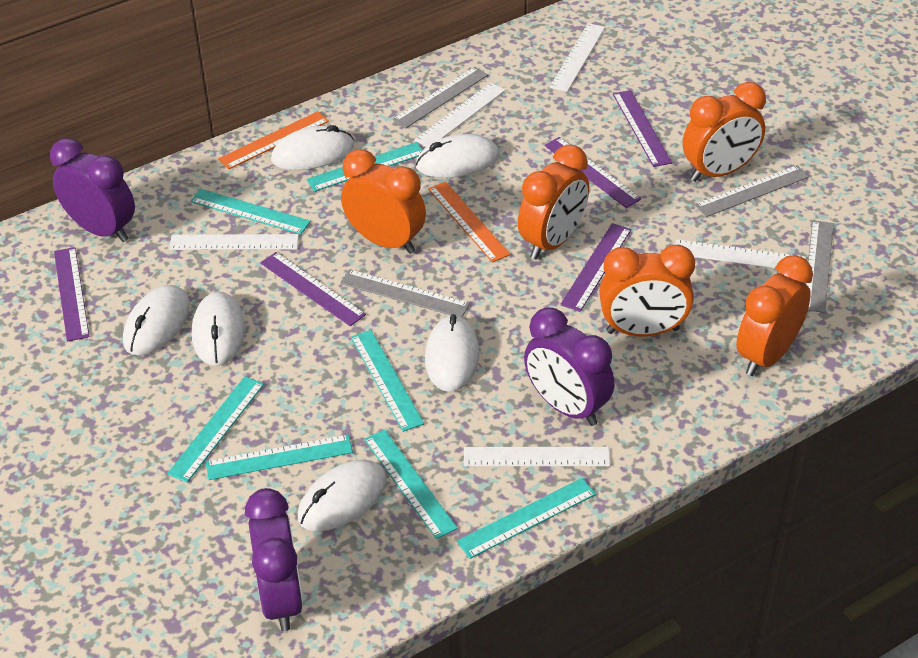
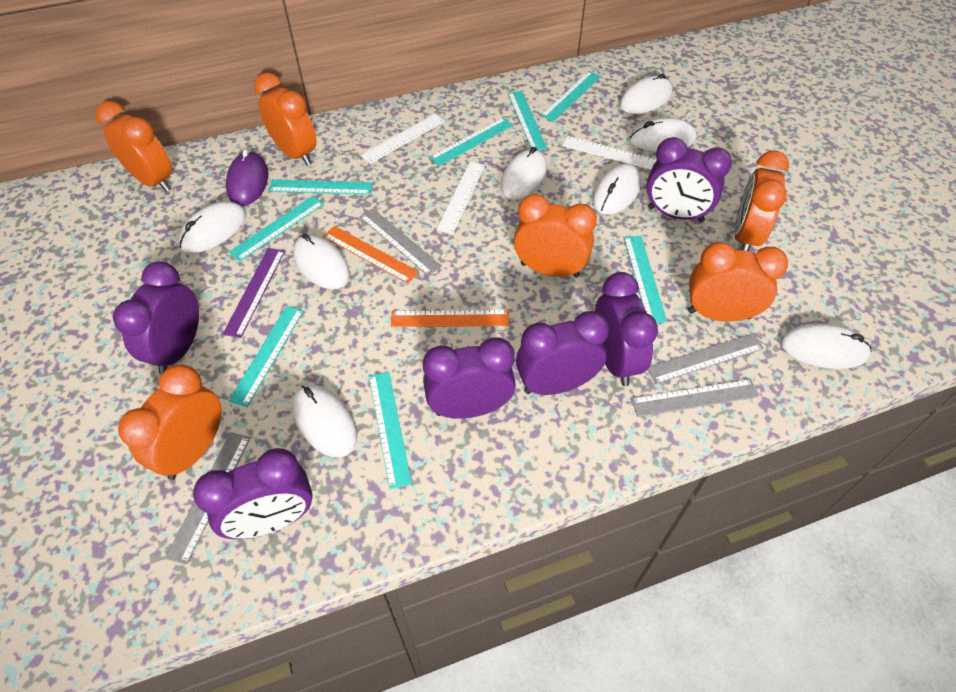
orange clock: 5 -> 6
purple clock: 3 -> 6
purple mouse: 0 -> 1
purple ruler: 5 -> 1
turquoise ruler: 7 -> 8
white mouse: 6 -> 8
white ruler: 5 -> 3

